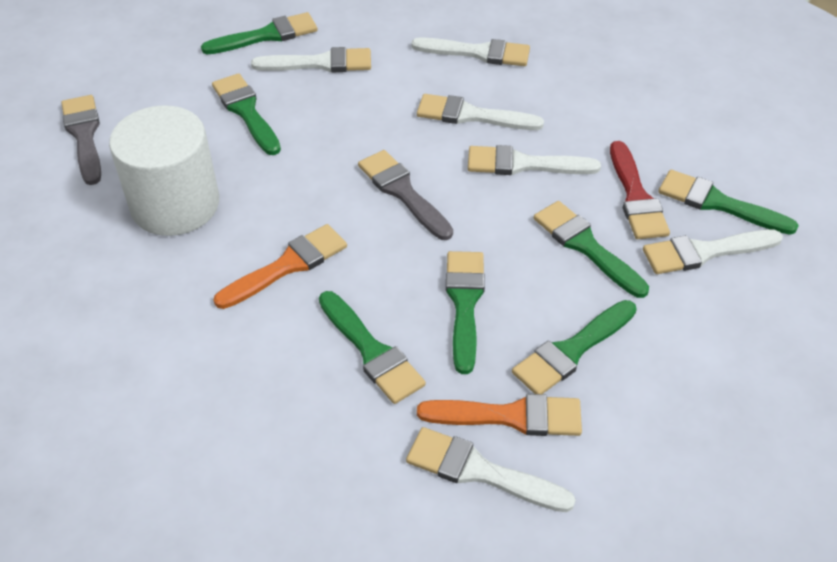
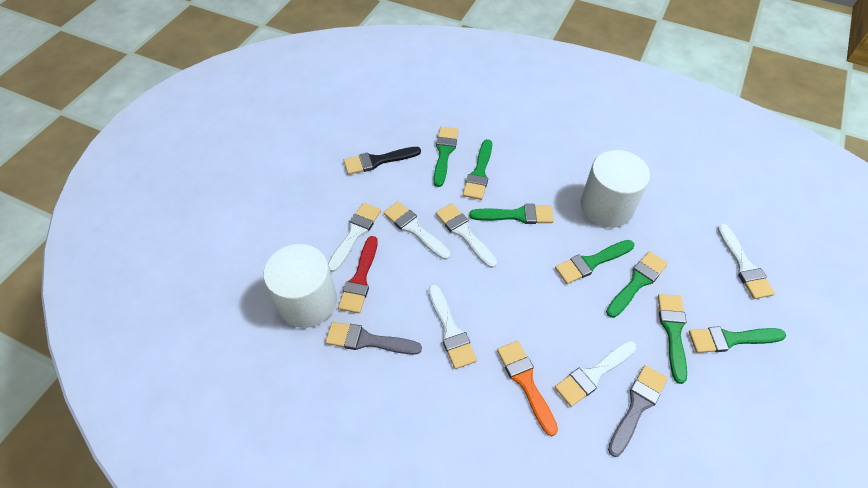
black brush: 0 -> 1
orange brush: 2 -> 1
white cylinder: 1 -> 2

